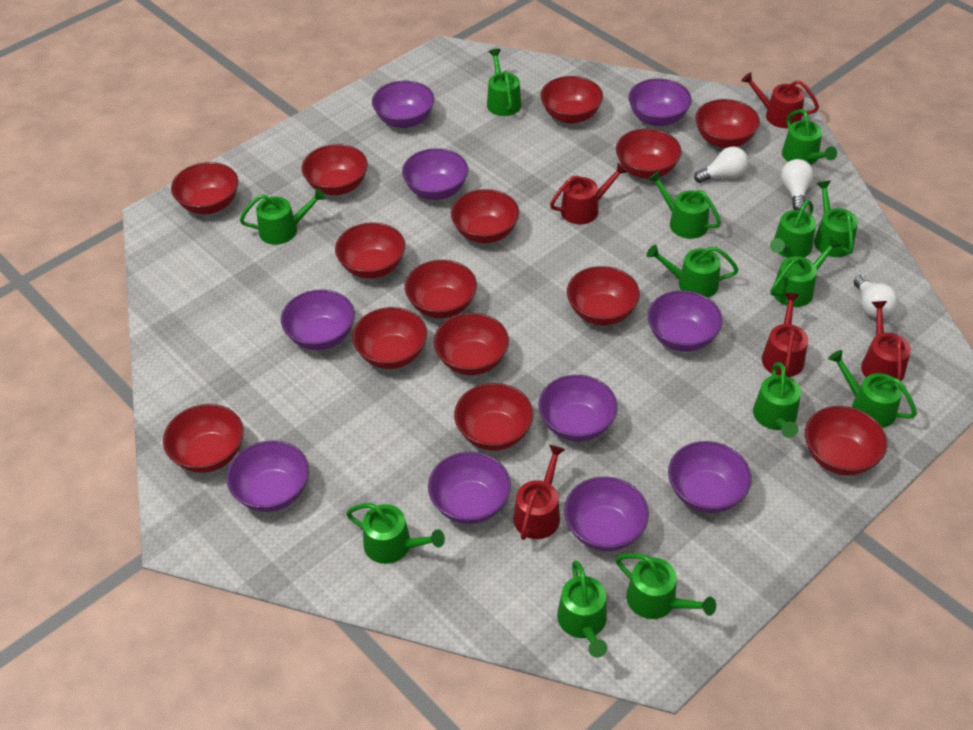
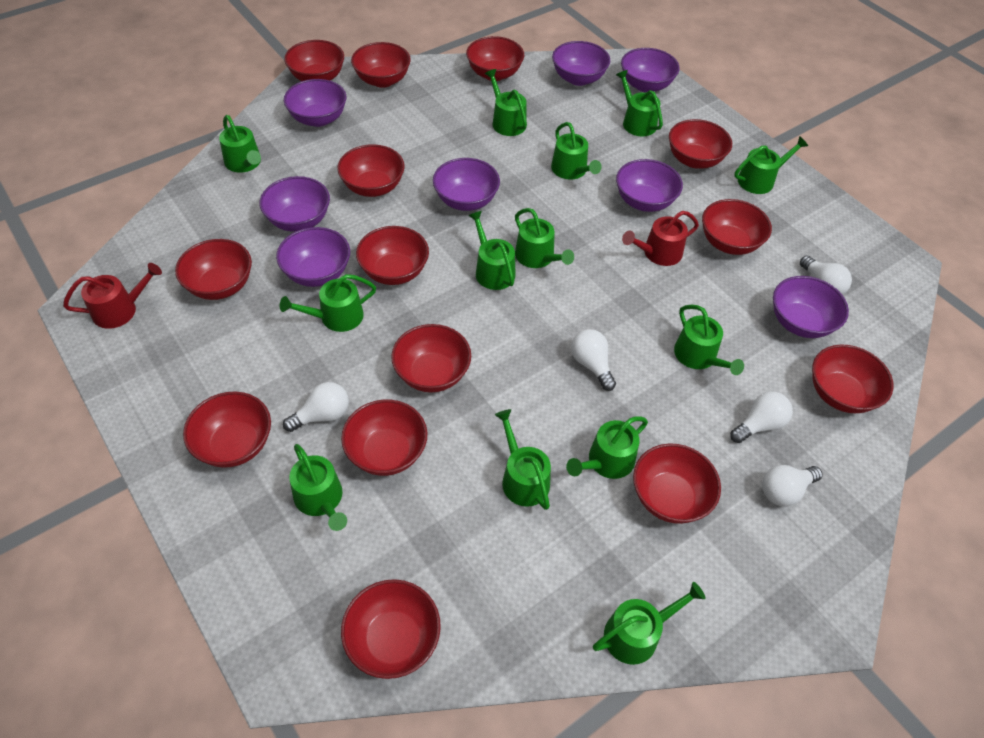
purple bowl: 10 -> 8
red watering can: 5 -> 2
white light bulb: 3 -> 5

